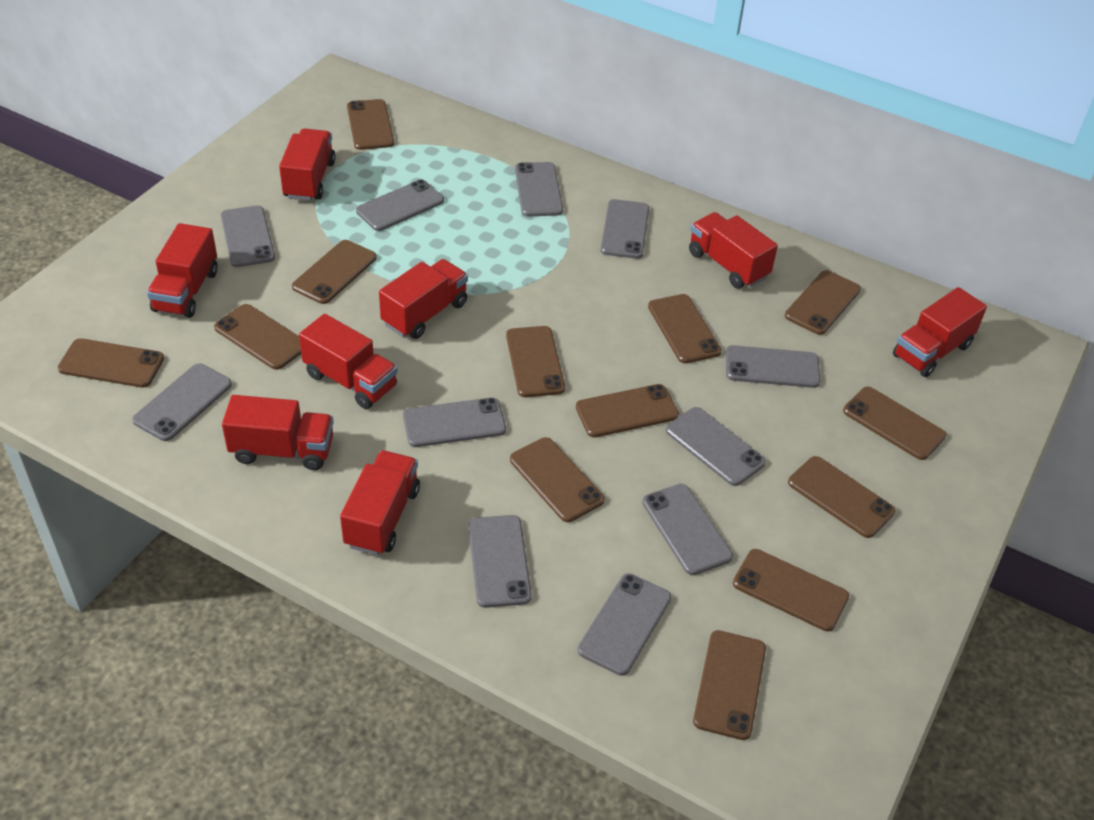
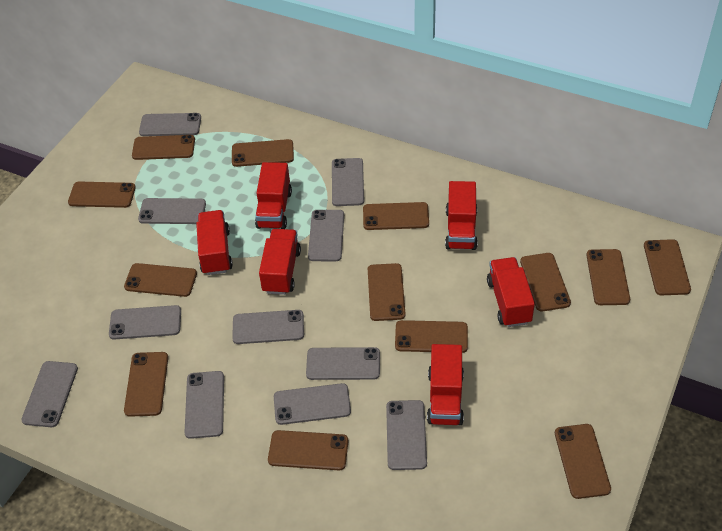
red truck: 8 -> 6

